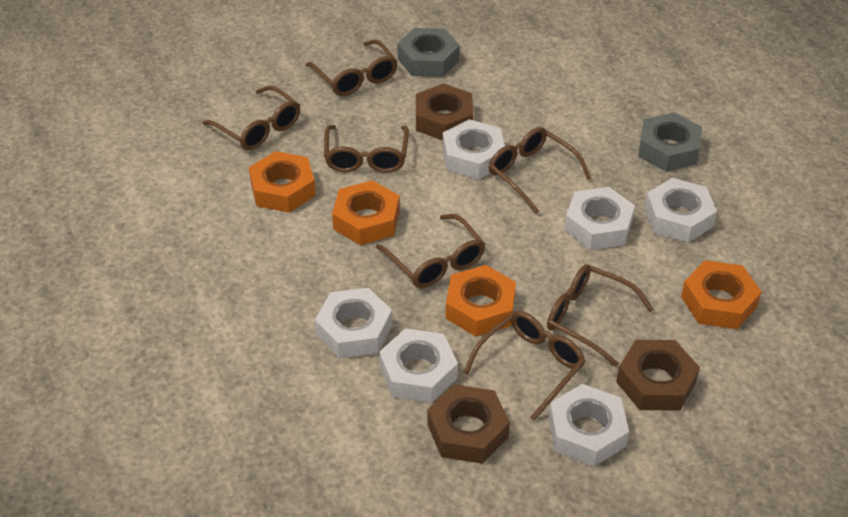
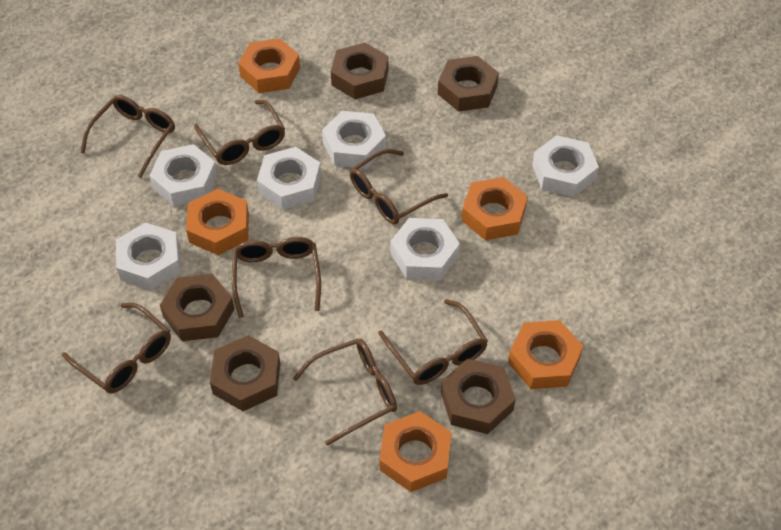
brown nut: 3 -> 5
grey nut: 2 -> 0
orange nut: 4 -> 5

